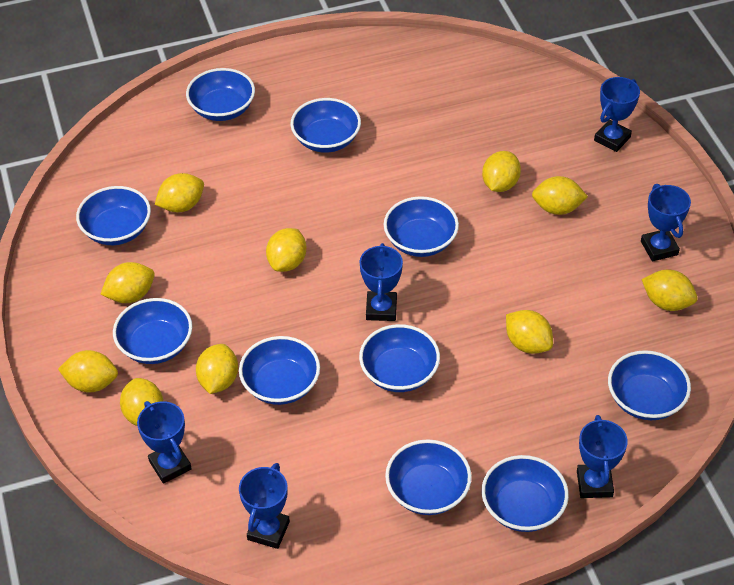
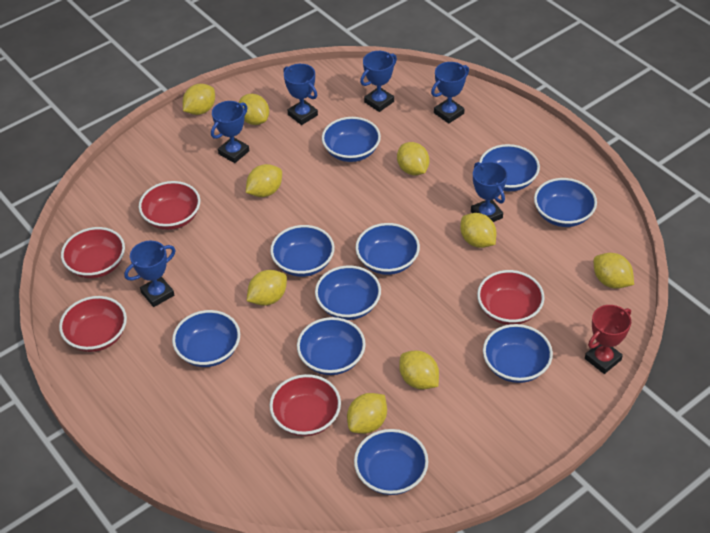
red bowl: 0 -> 5
red trophy: 0 -> 1
yellow lemon: 10 -> 9

